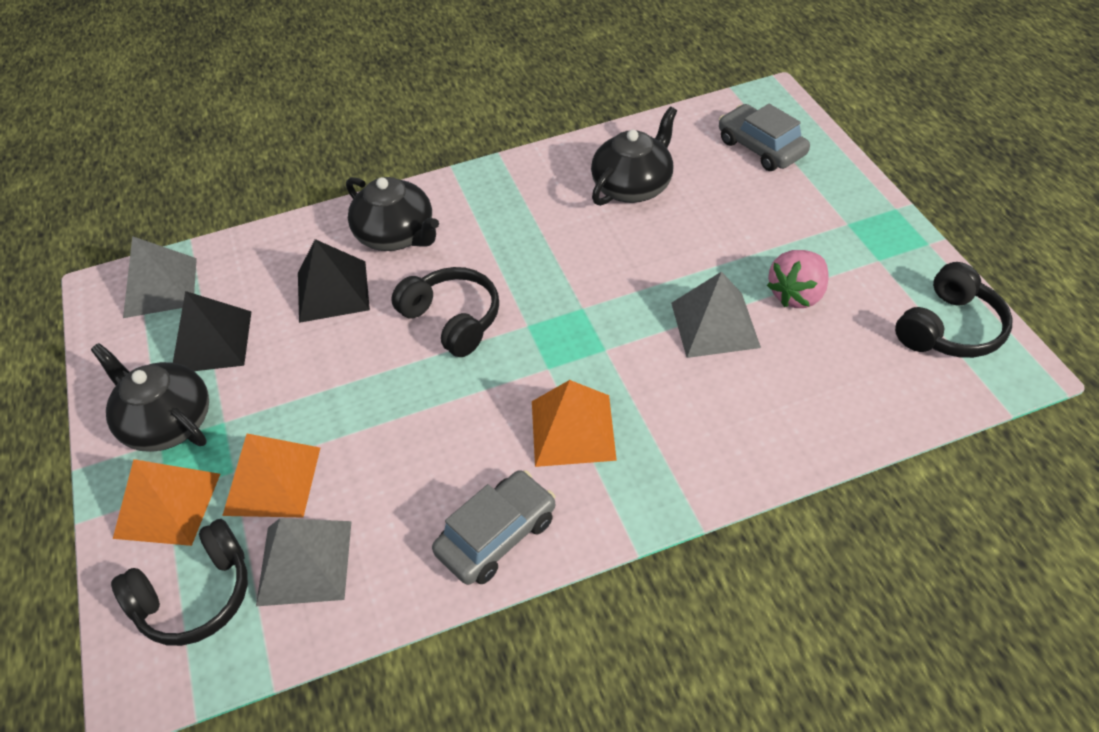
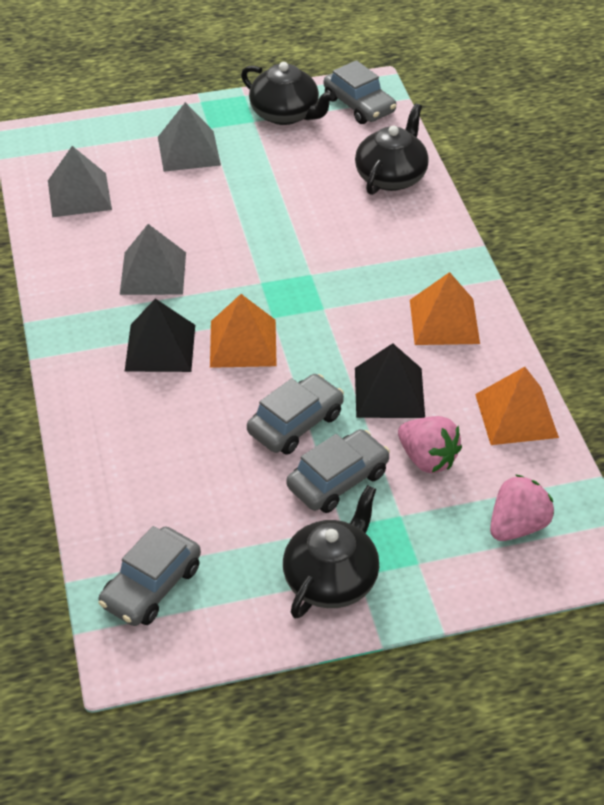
black headphones: 3 -> 0
grey car: 2 -> 4
pink strawberry: 1 -> 2

